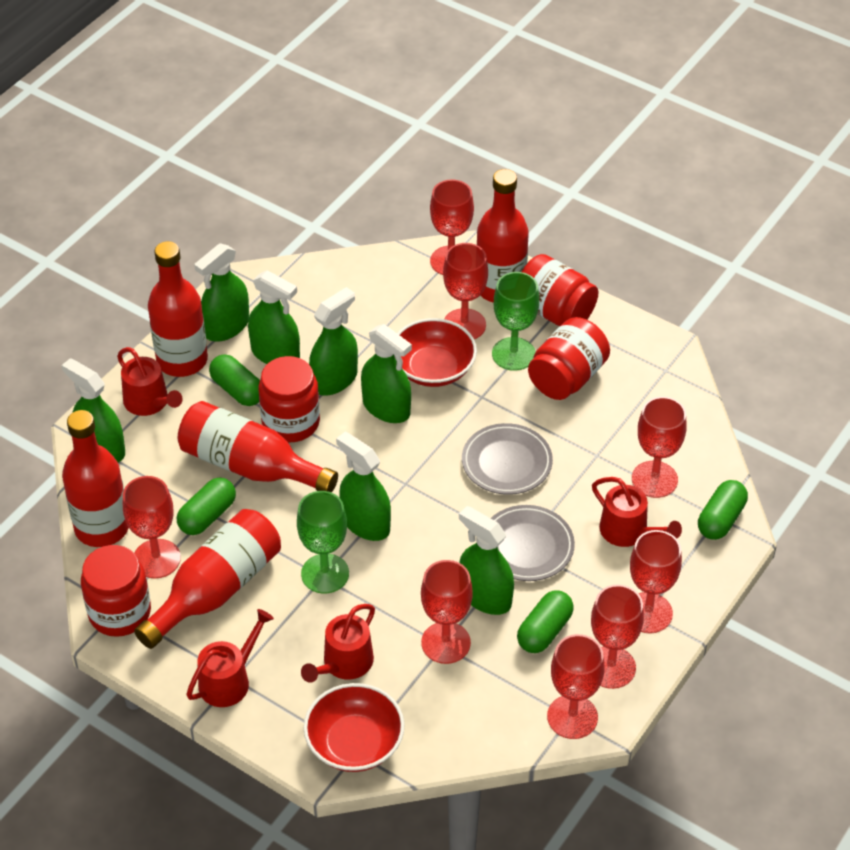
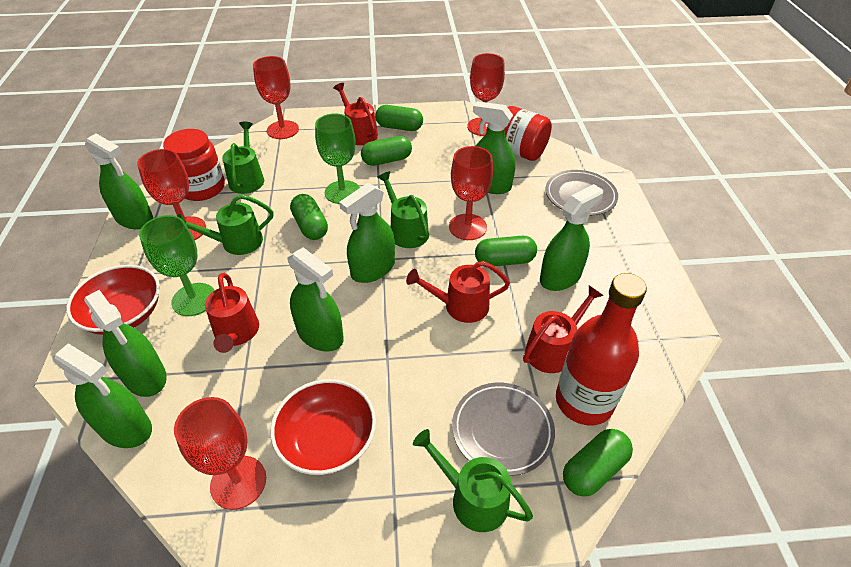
green capsule: 4 -> 5
green watering can: 0 -> 4
red bottle: 5 -> 1
red goblet: 8 -> 5
red jar: 4 -> 2

